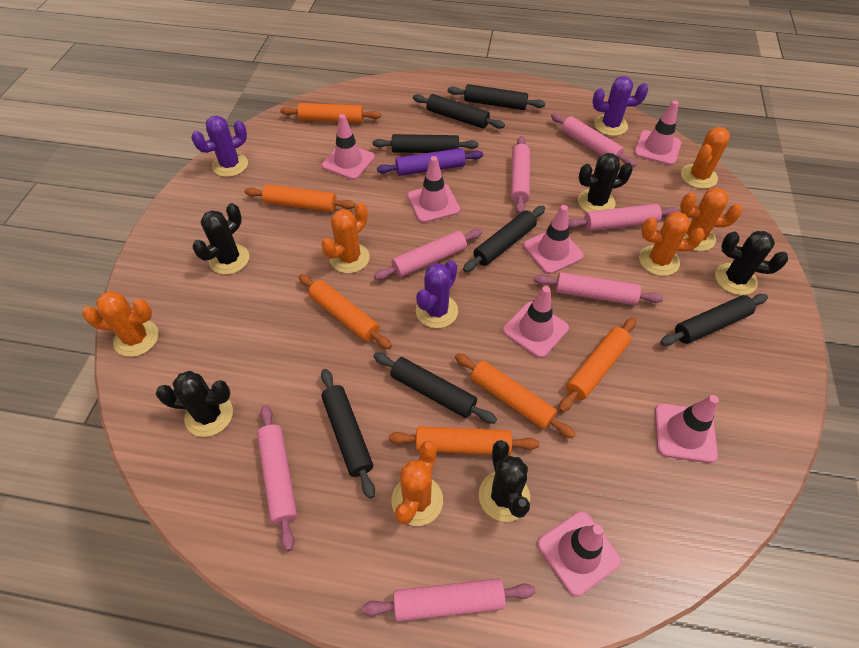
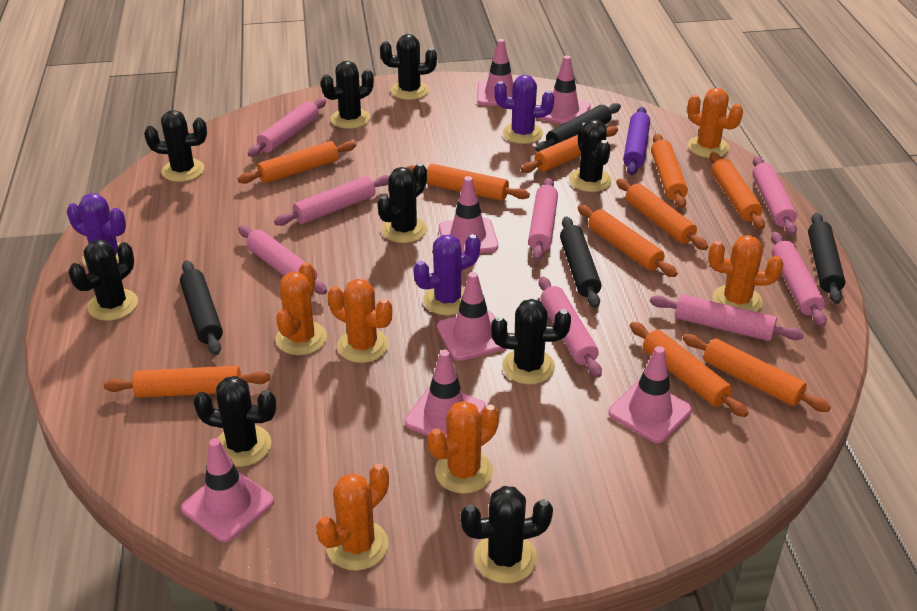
black cactus: 5 -> 9
black rolling pin: 7 -> 4
orange rolling pin: 6 -> 10
pink rolling pin: 7 -> 8

